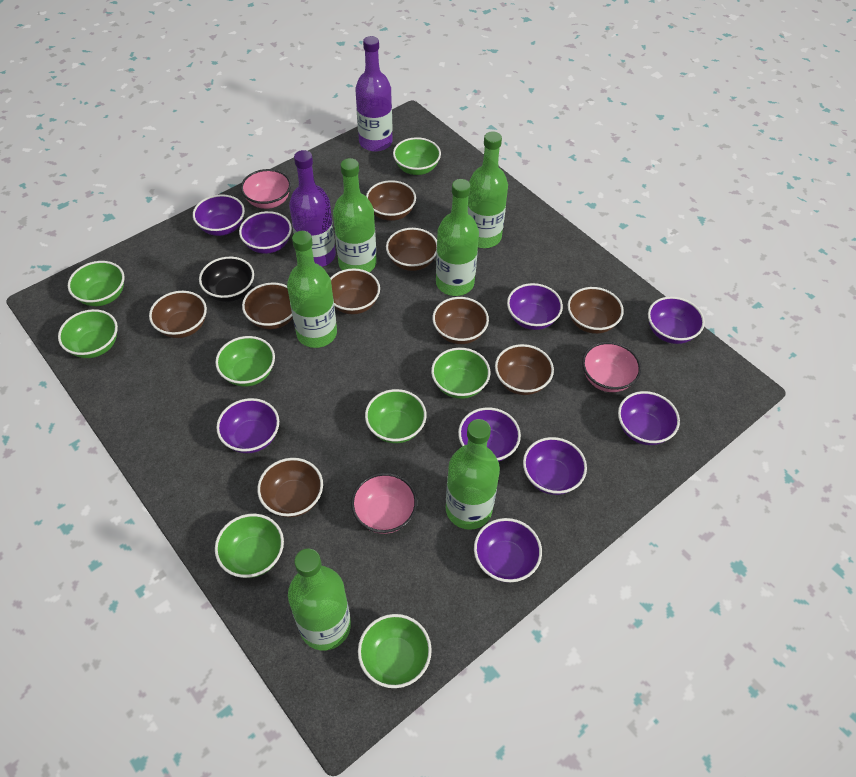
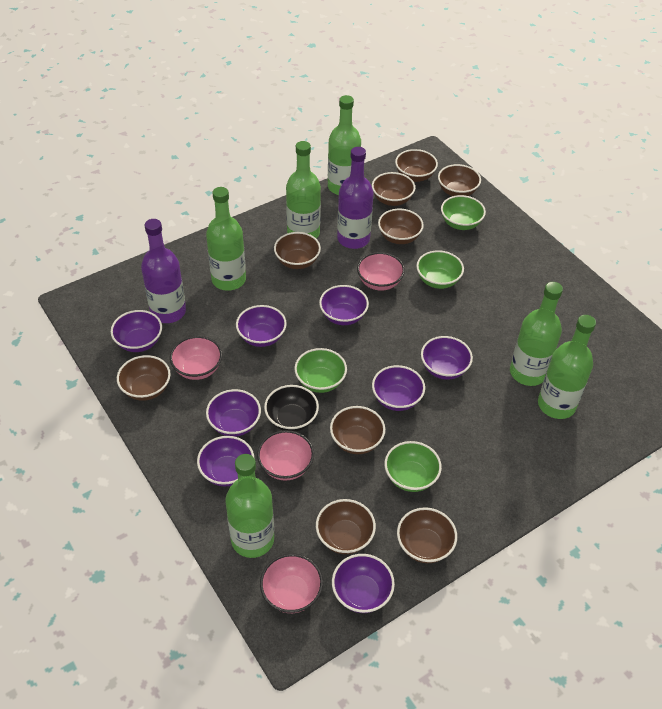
green bowl: 8 -> 4
pink bowl: 3 -> 4
purple bowl: 9 -> 8

